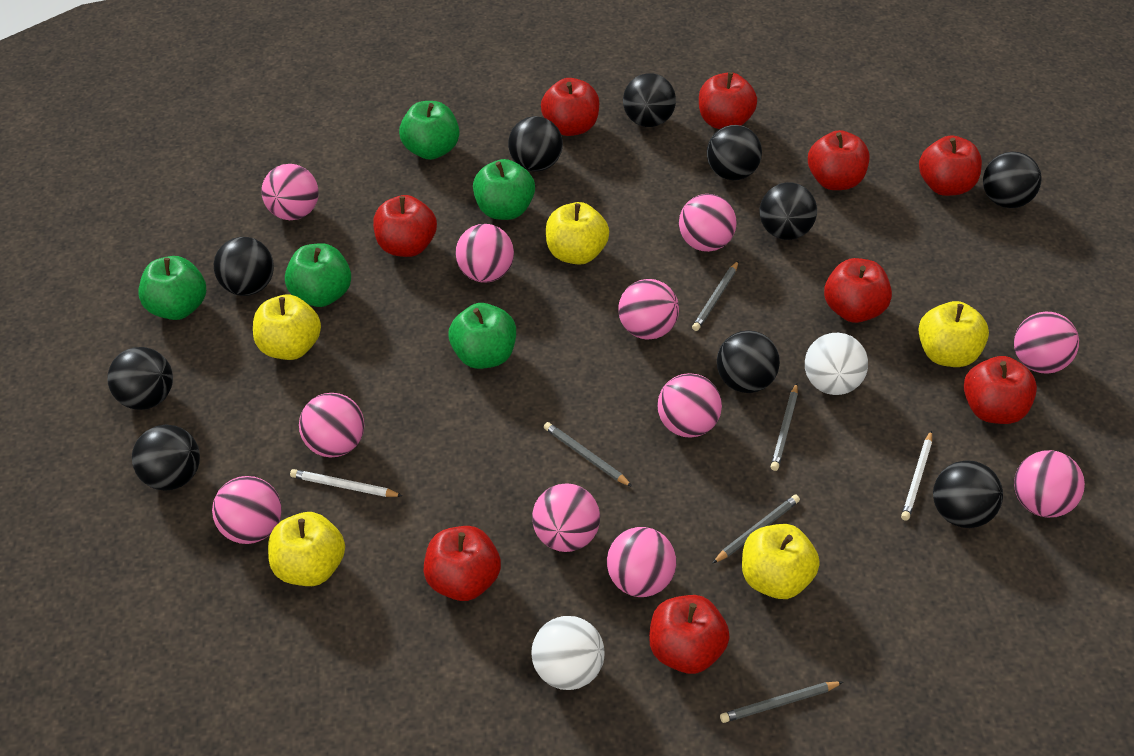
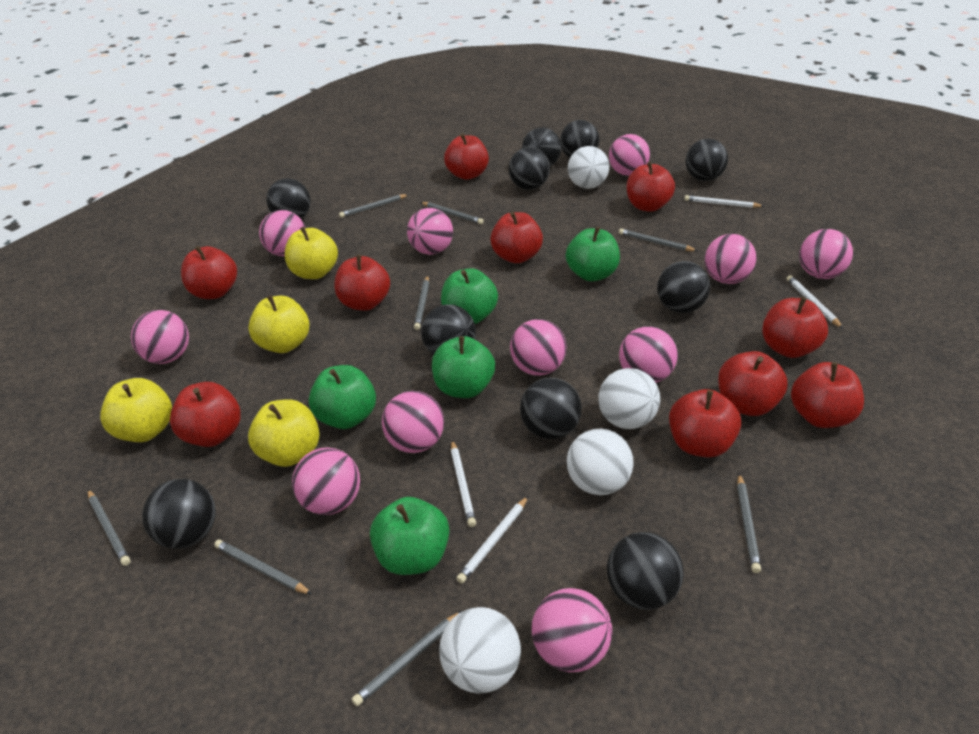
grey pencil: 5 -> 8
red apple: 9 -> 10
white ball: 2 -> 4
white pencil: 2 -> 4
yellow apple: 5 -> 4

